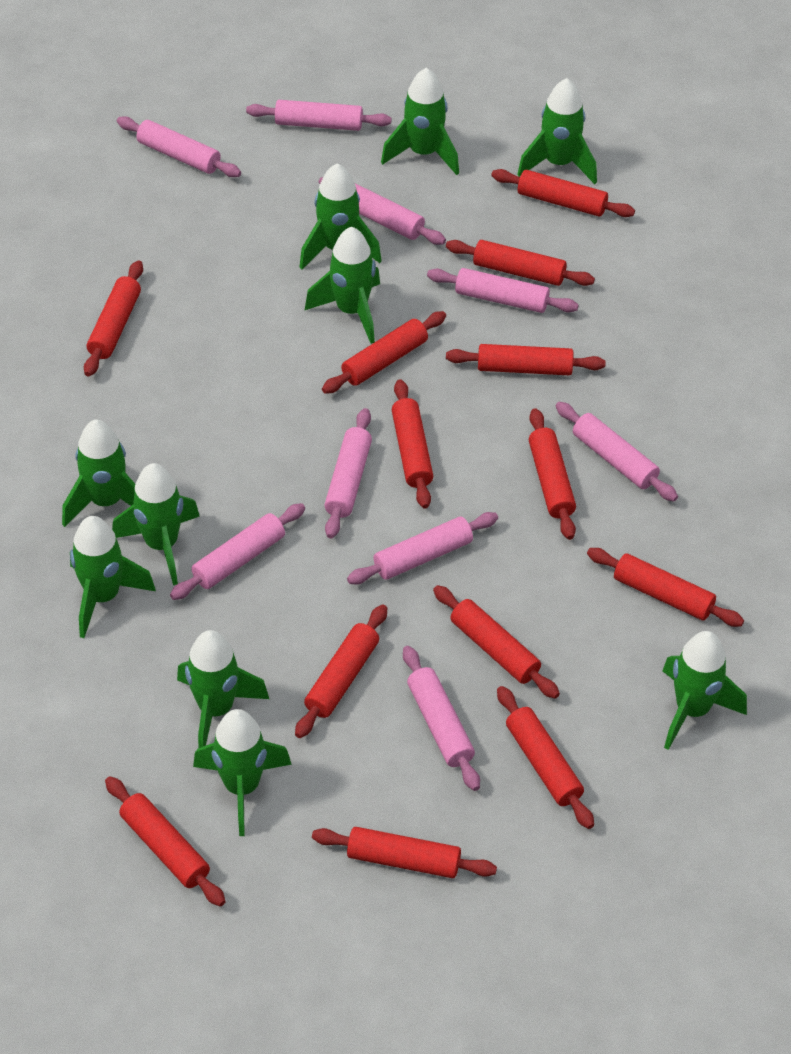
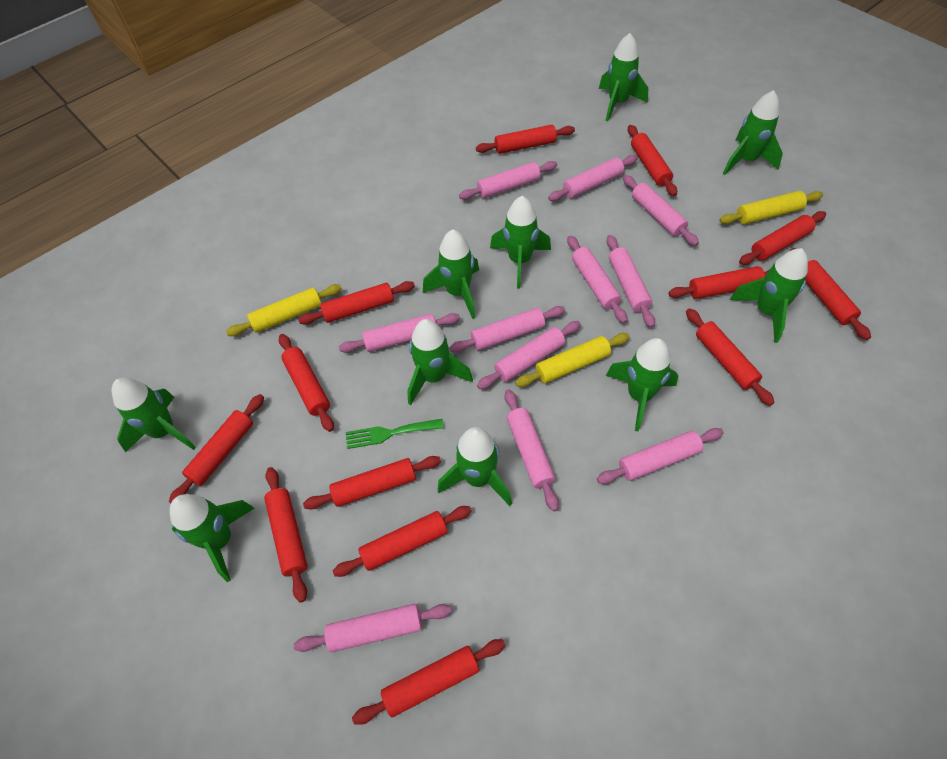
green fork: 0 -> 1
pink rolling pin: 9 -> 11
yellow rolling pin: 0 -> 3

